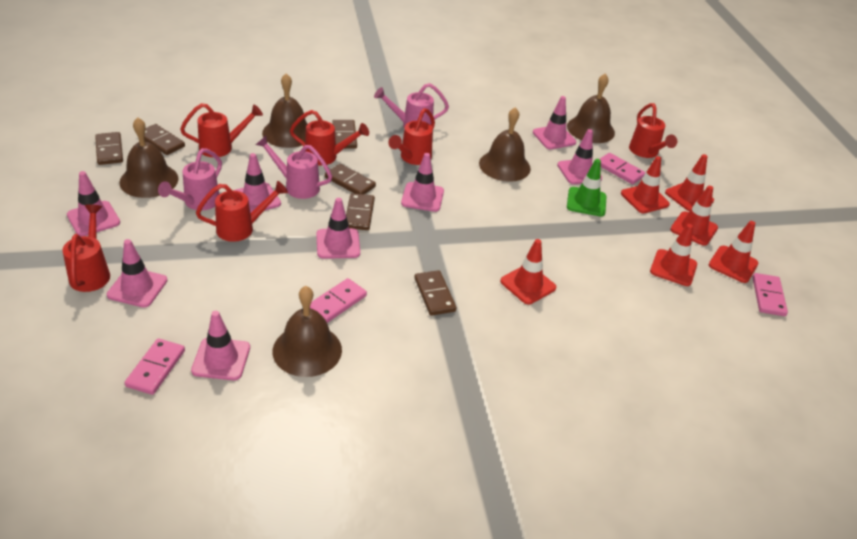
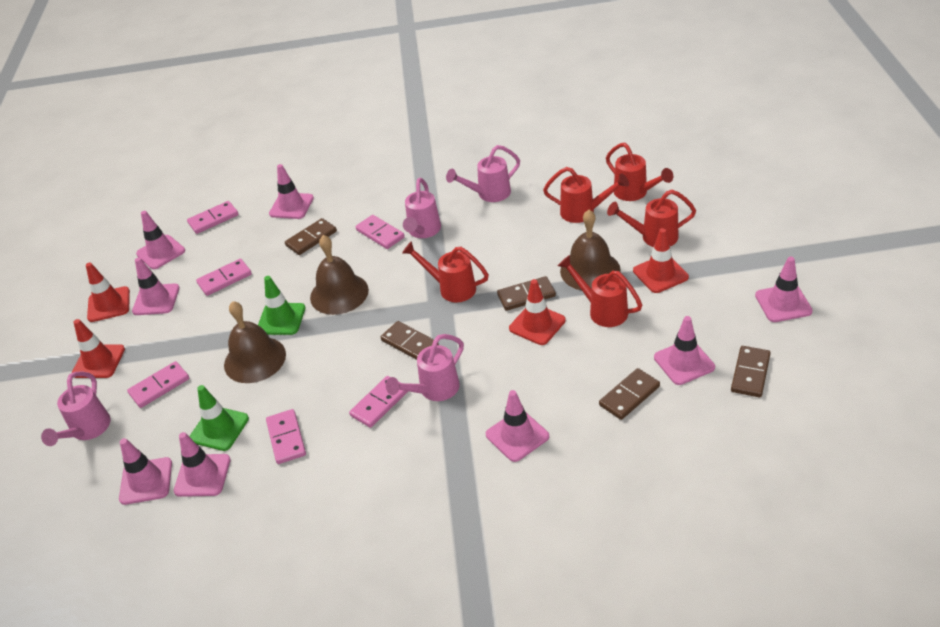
brown bell: 5 -> 3
brown domino: 6 -> 5
green traffic cone: 1 -> 2
pink domino: 4 -> 6
pink watering can: 3 -> 4
red traffic cone: 6 -> 4
red watering can: 6 -> 5

